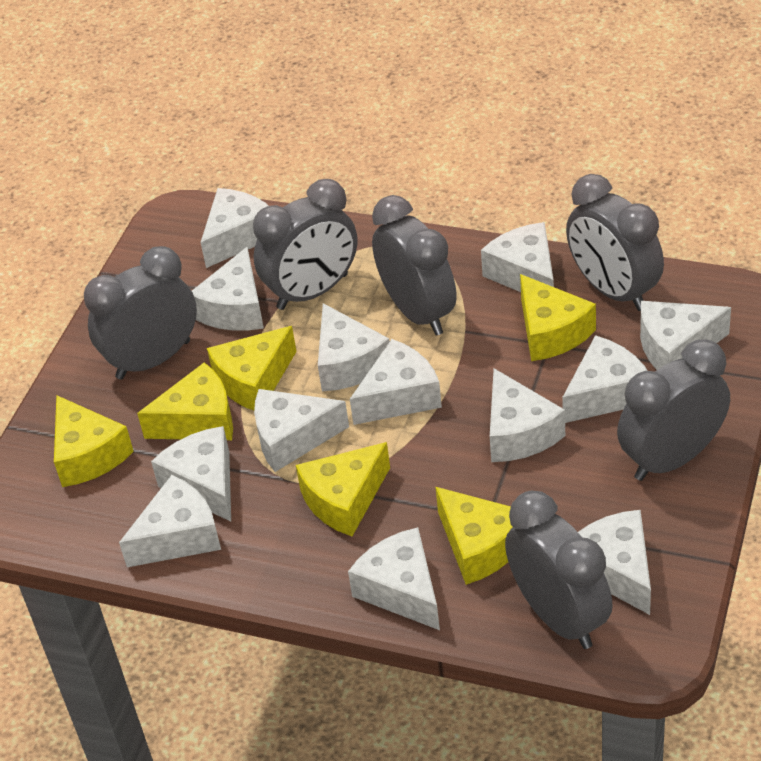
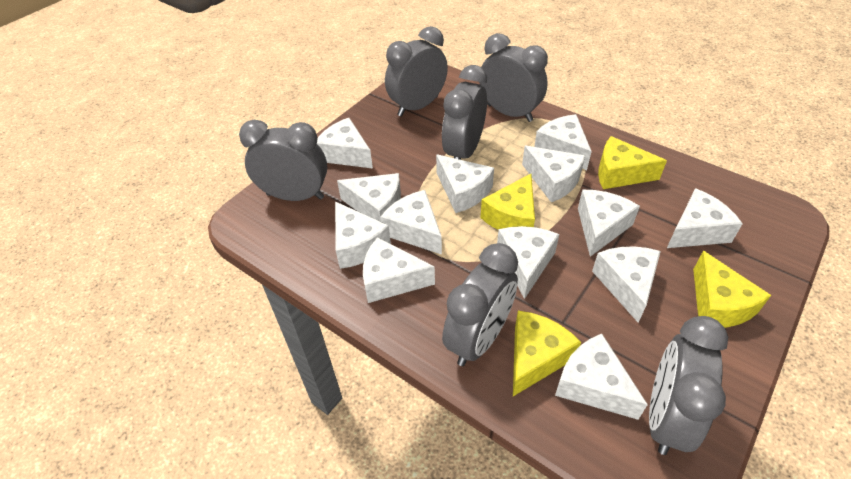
yellow cheese: 6 -> 4

